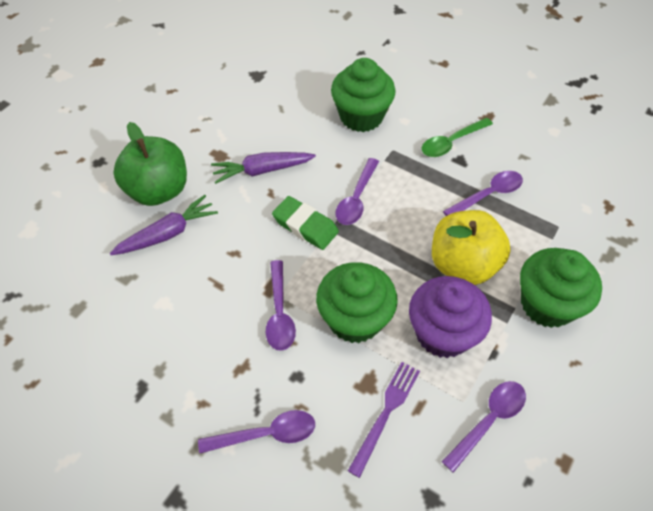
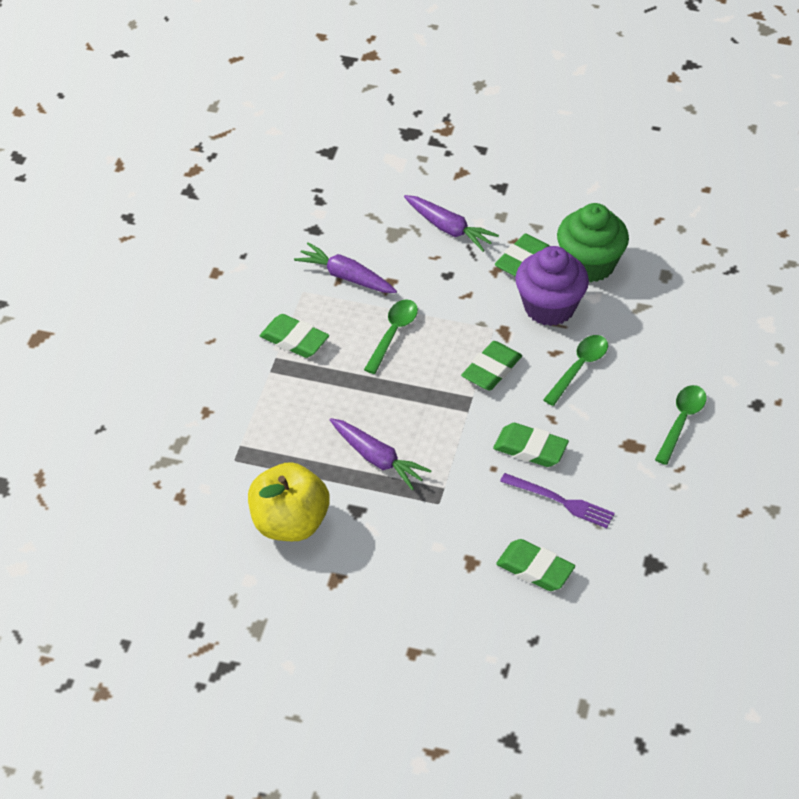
green apple: 1 -> 0
green cupcake: 3 -> 1
green eraser: 1 -> 5
green spoon: 1 -> 3
purple carrot: 2 -> 3
purple spoon: 5 -> 0

